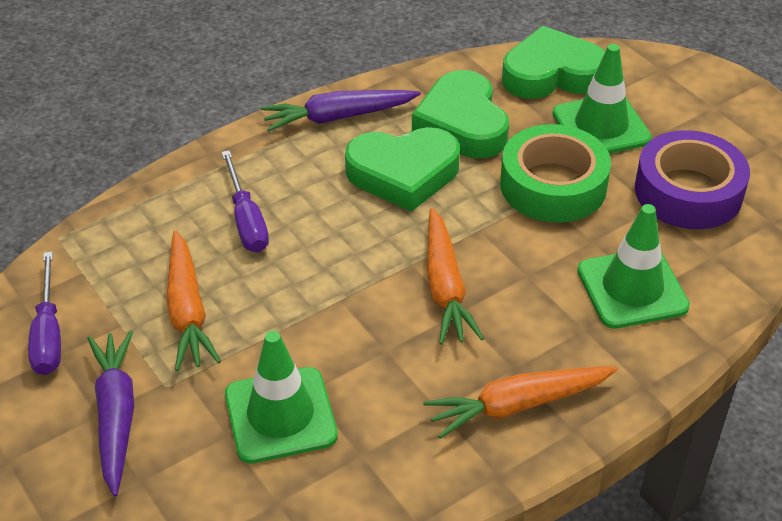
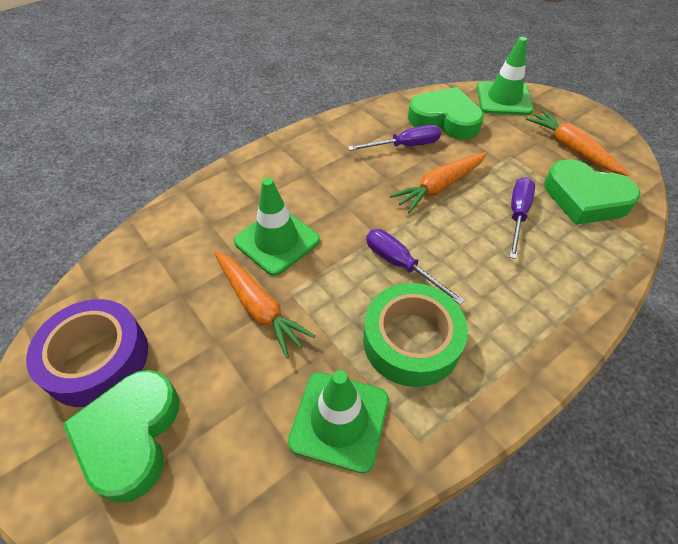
purple carrot: 2 -> 0
purple screwdriver: 2 -> 3

